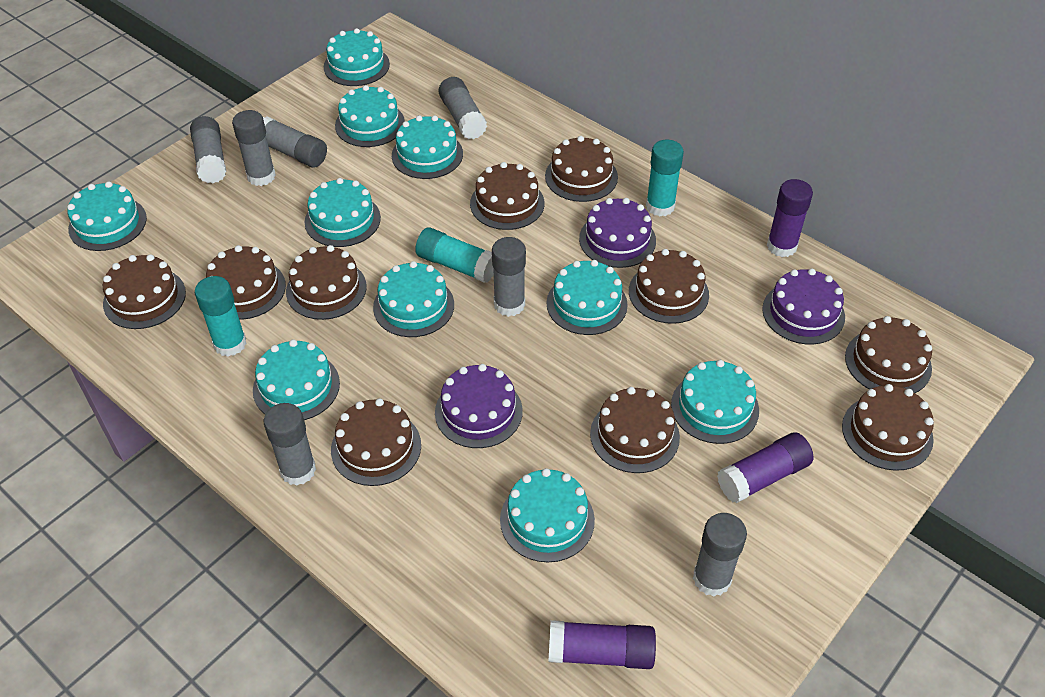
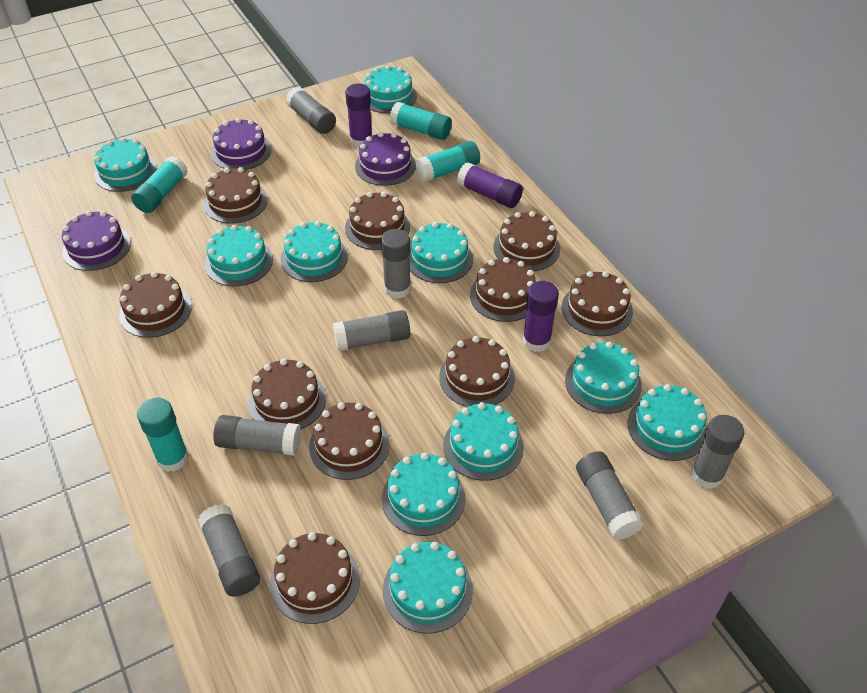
turquoise glue stick: 3 -> 4

